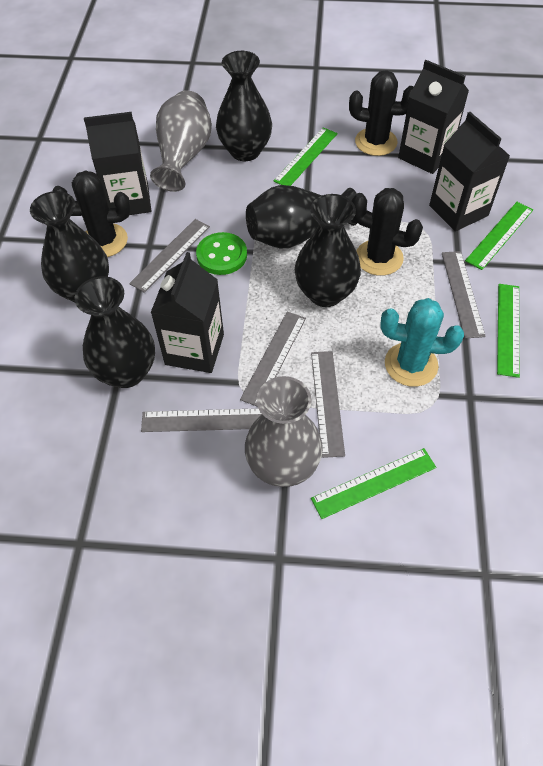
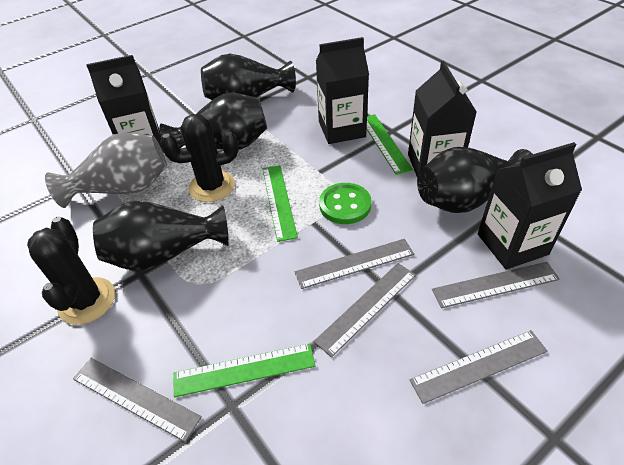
black cactus: 3 -> 2
black vase: 5 -> 4
green ruler: 4 -> 3
grey vase: 2 -> 1
turquoise cactus: 1 -> 0

